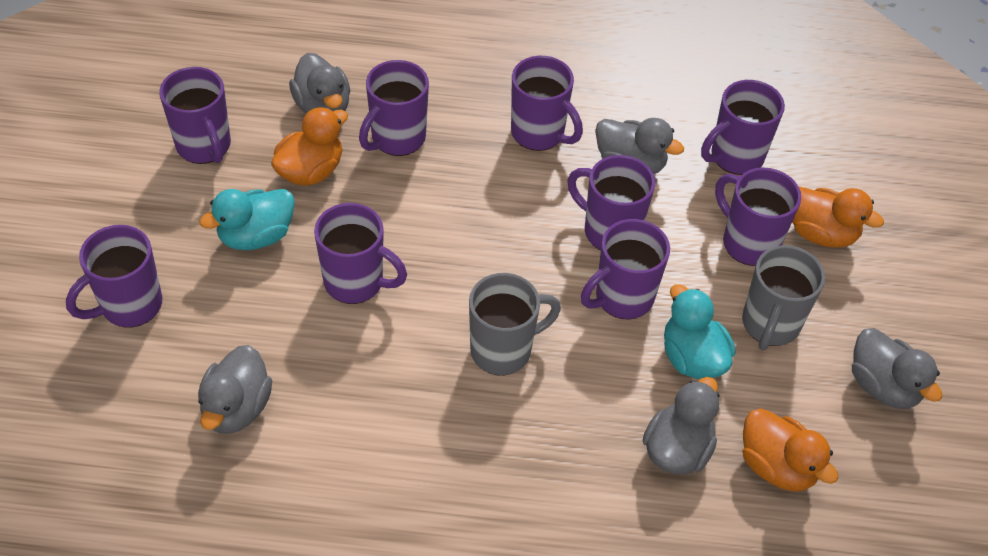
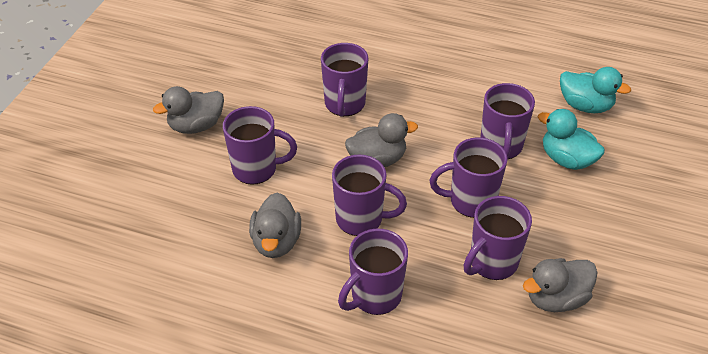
grey duck: 5 -> 4
grey mug: 2 -> 0
orange duck: 3 -> 0
purple mug: 9 -> 7

